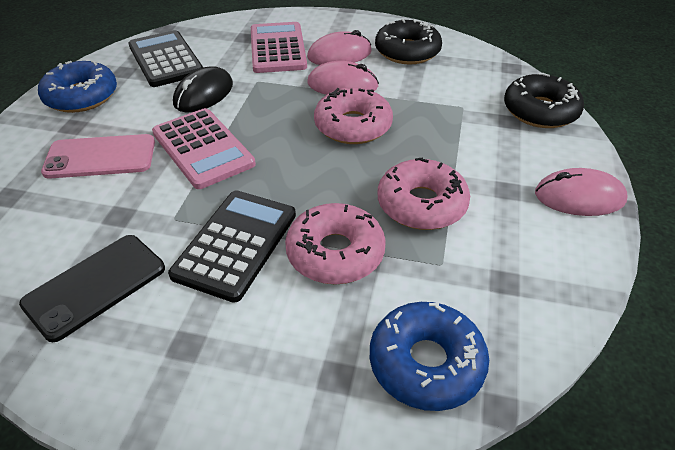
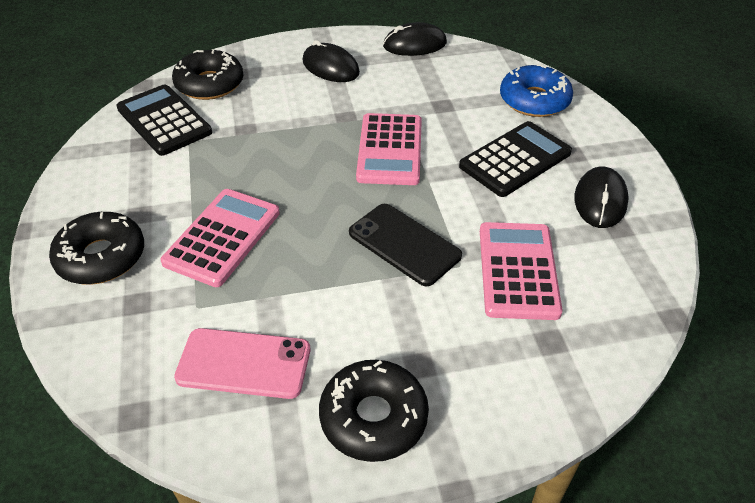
black donut: 2 -> 3
black mouse: 1 -> 3
blue donut: 2 -> 1
pink calculator: 2 -> 3
pink donut: 3 -> 0
pink mouse: 3 -> 0

